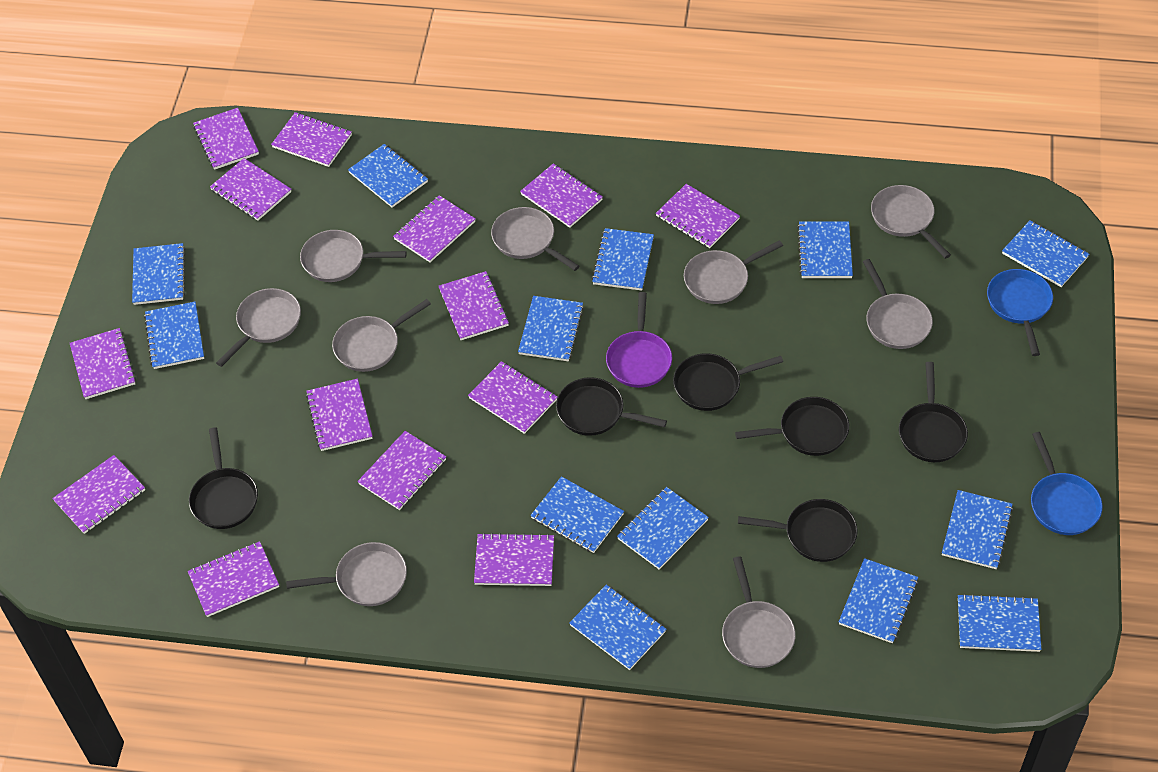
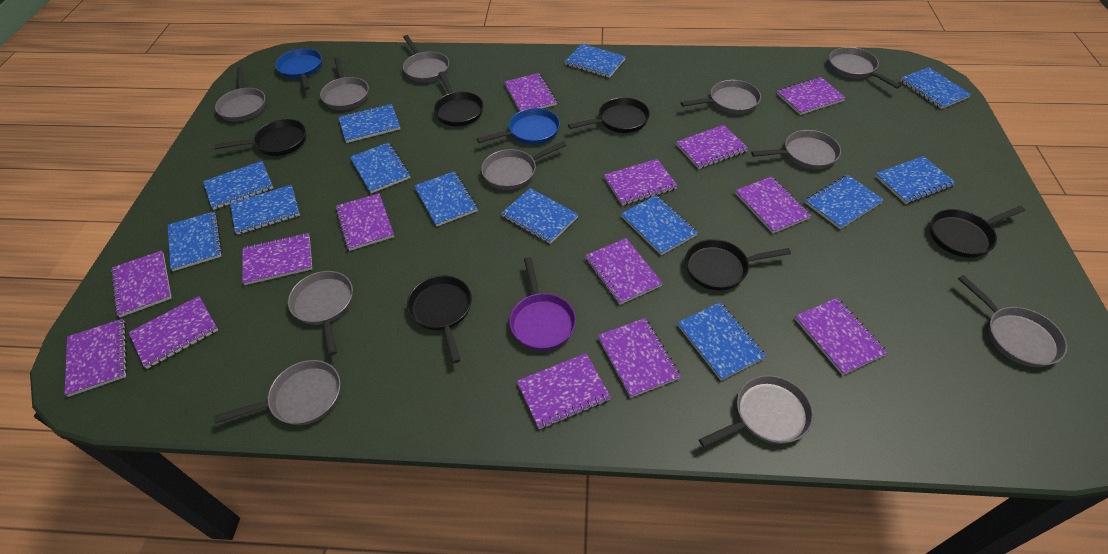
grey pan: 9 -> 11

